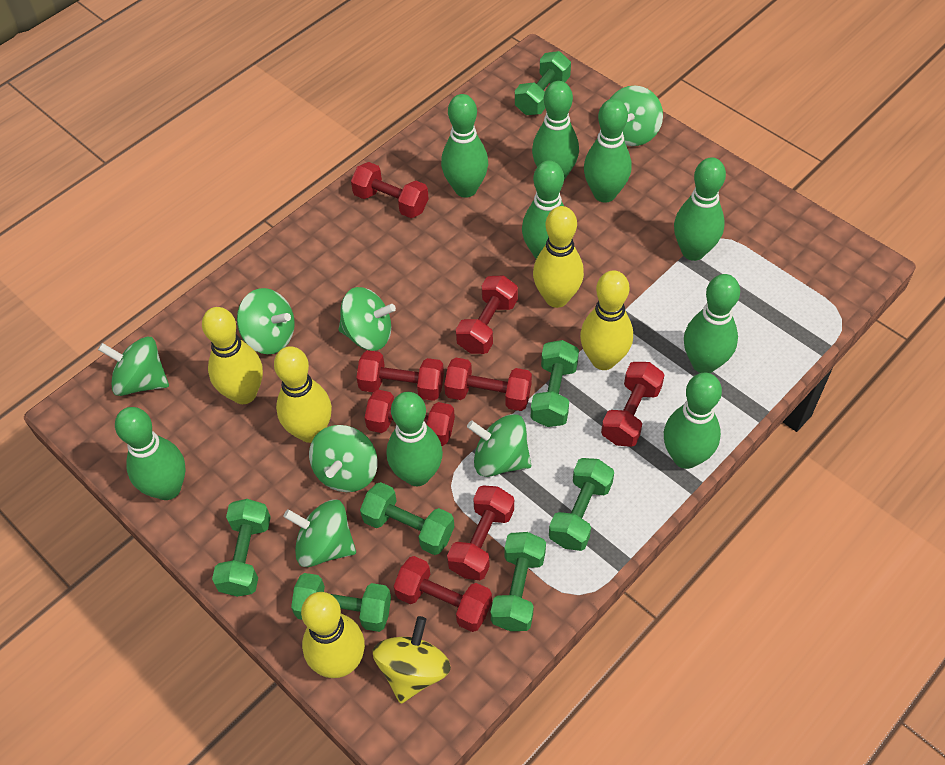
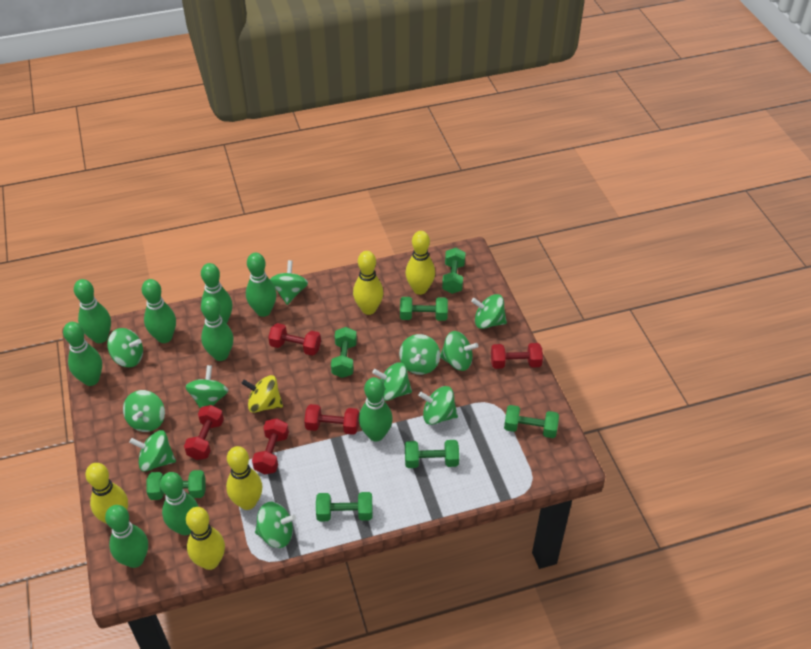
green spinning top: 7 -> 11
red dumbbell: 8 -> 5

